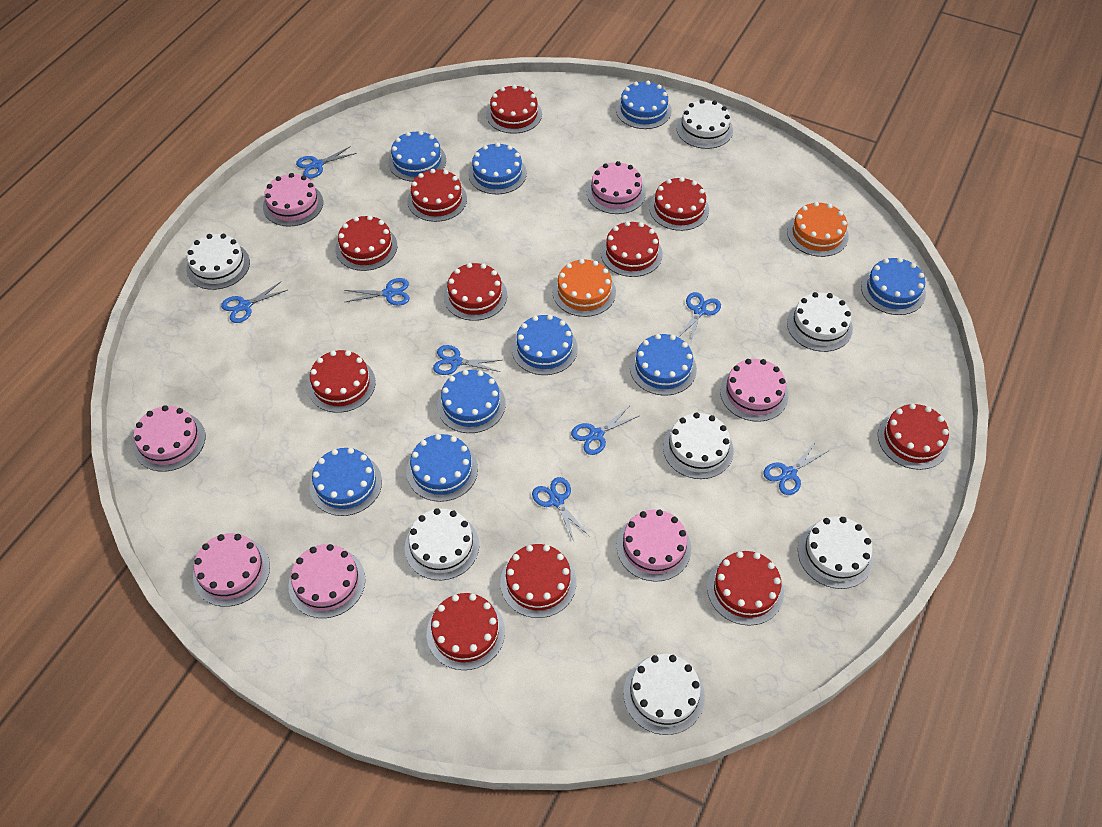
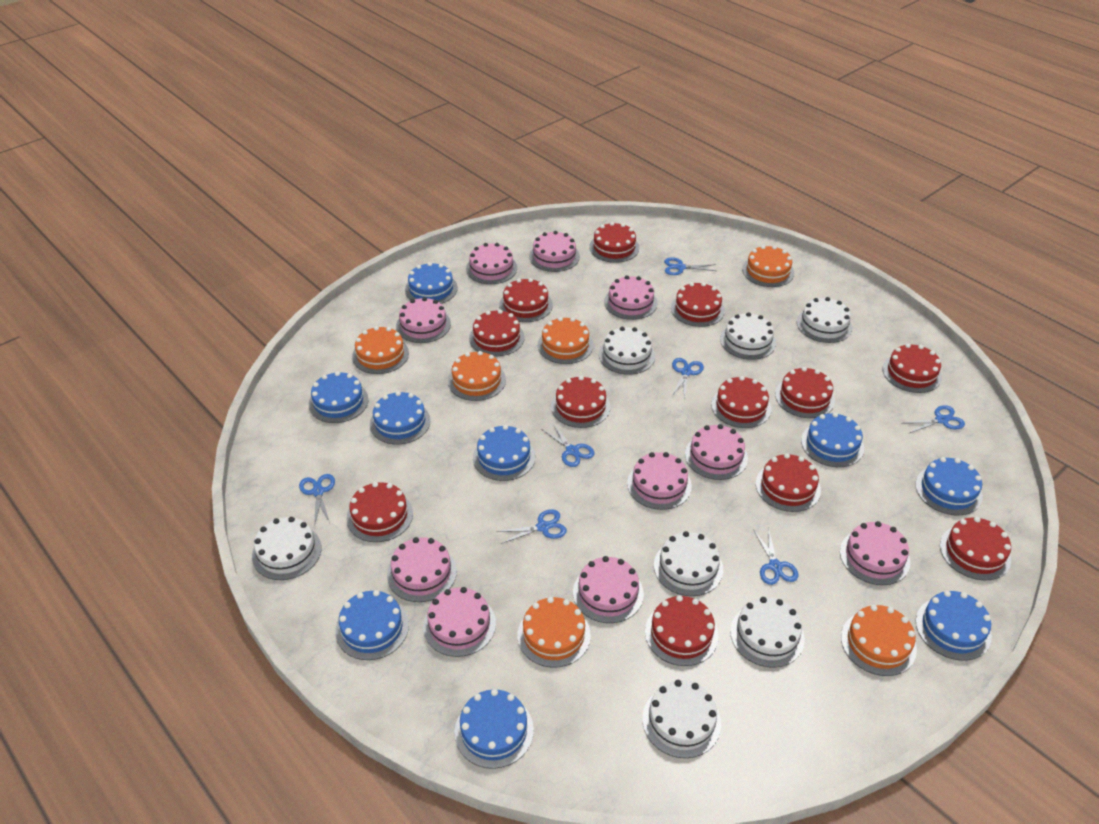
blue scissors: 8 -> 7
orange cake: 2 -> 6
pink cake: 7 -> 10
red cake: 11 -> 12

